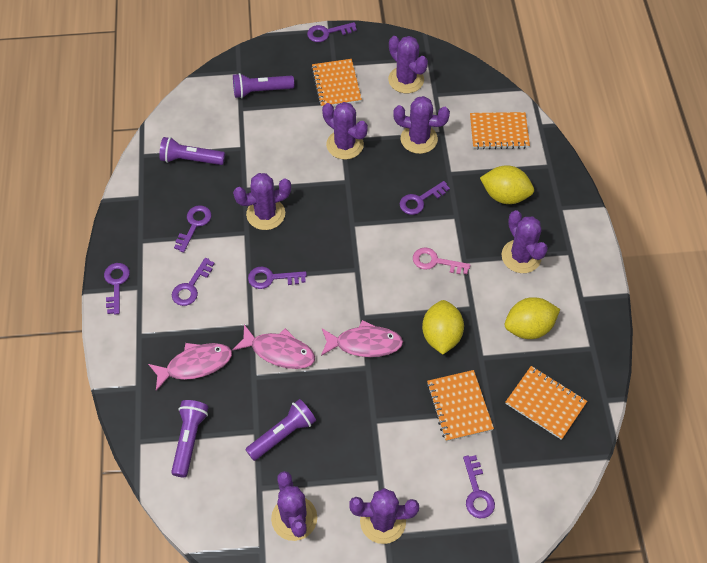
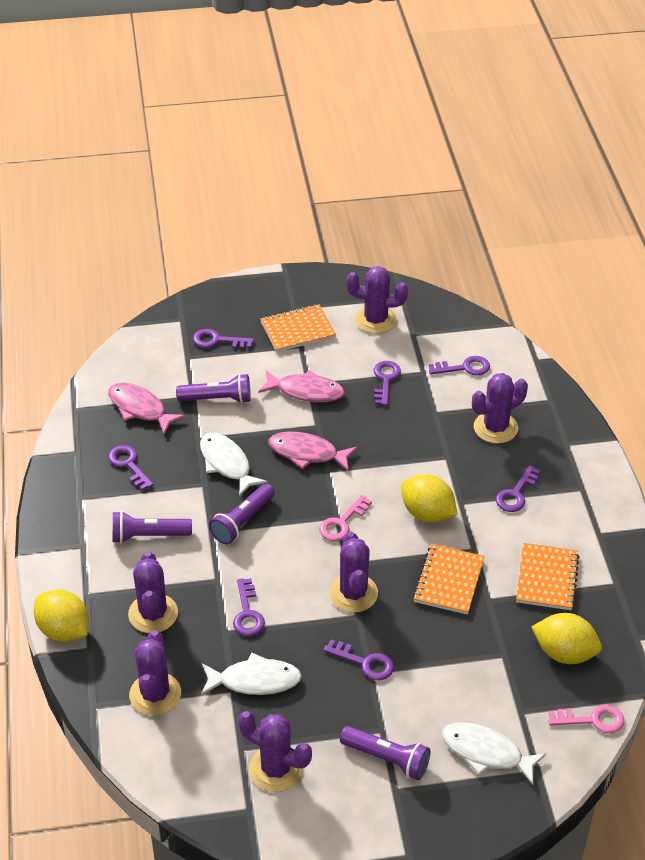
orange notebook: 4 -> 3
pink key: 1 -> 2
purple cactus: 7 -> 6
white fish: 0 -> 3

